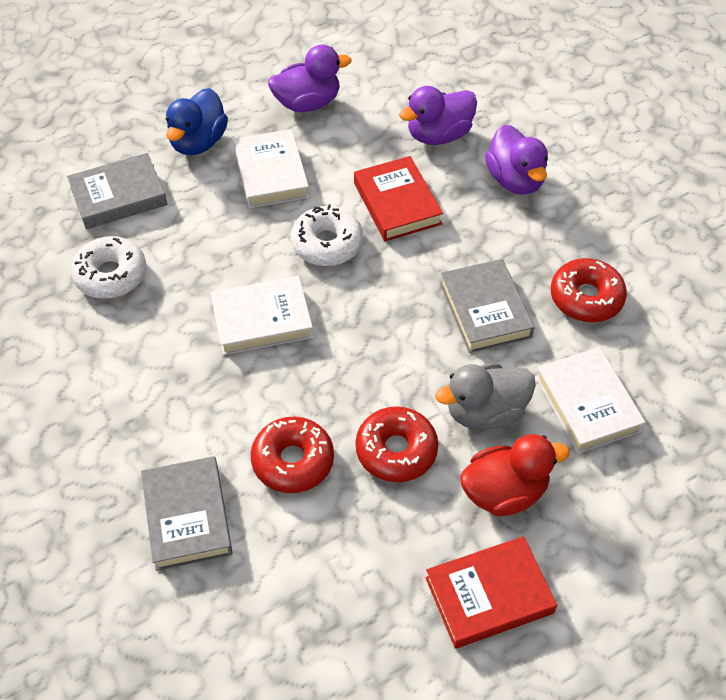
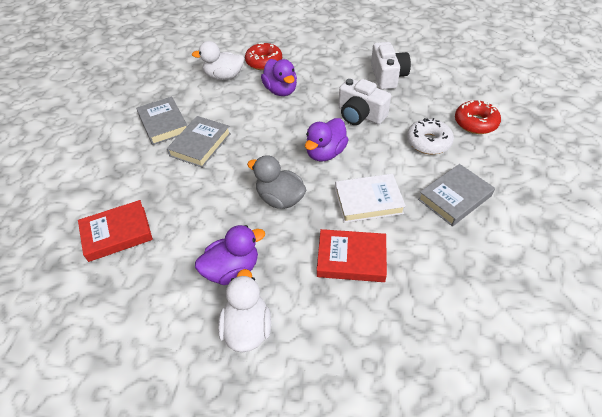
blue duck: 1 -> 0
red donut: 3 -> 2
red duck: 1 -> 0
white book: 3 -> 1
white camera: 0 -> 2
white donut: 2 -> 1
white duck: 0 -> 2

